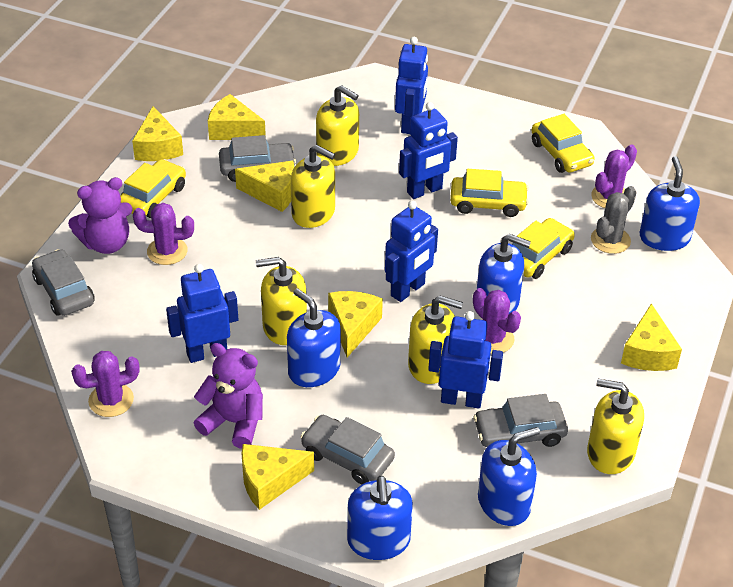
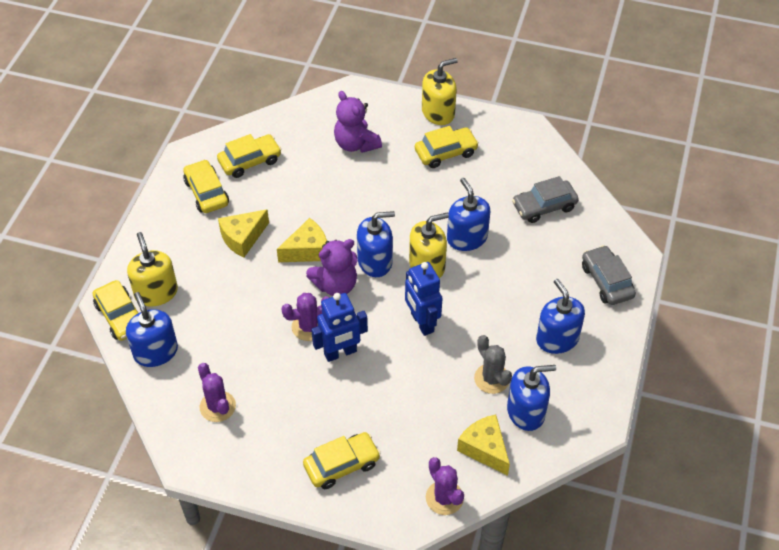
blue robot: 5 -> 2
grey car: 4 -> 2
purple cactus: 4 -> 3
yellow car: 4 -> 5
yellow cheese: 6 -> 3
yellow soap dispenser: 5 -> 3

